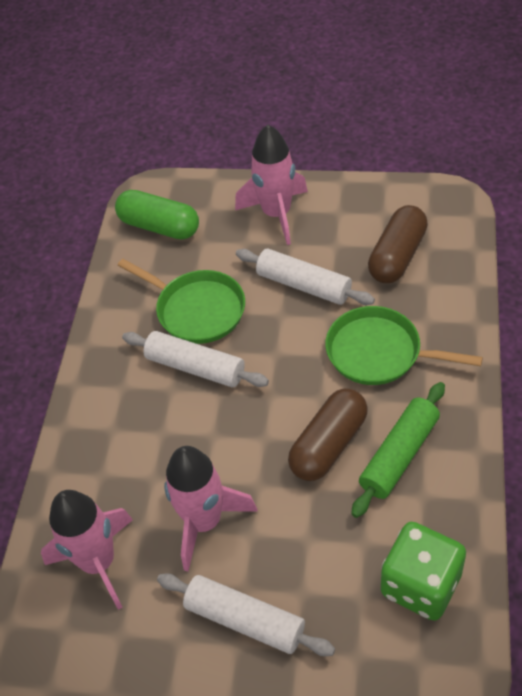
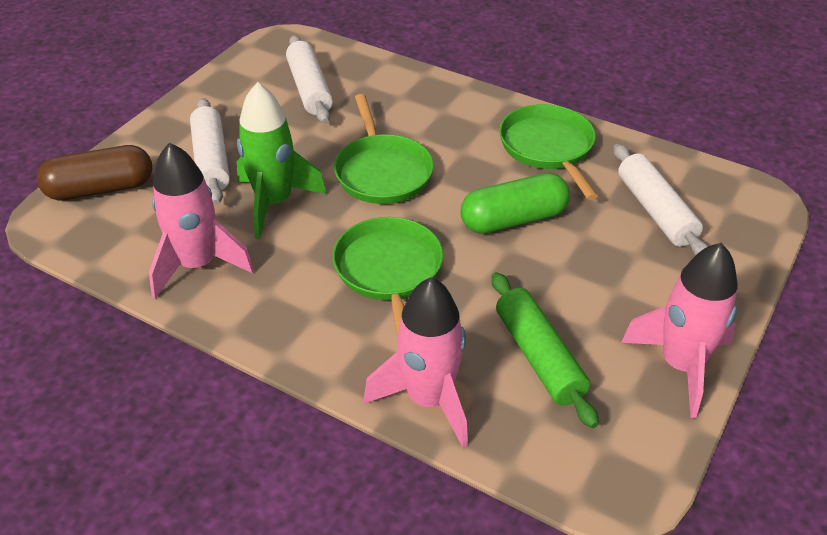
brown capsule: 2 -> 1
green dice: 1 -> 0
green pan: 2 -> 3
green rocket: 0 -> 1

